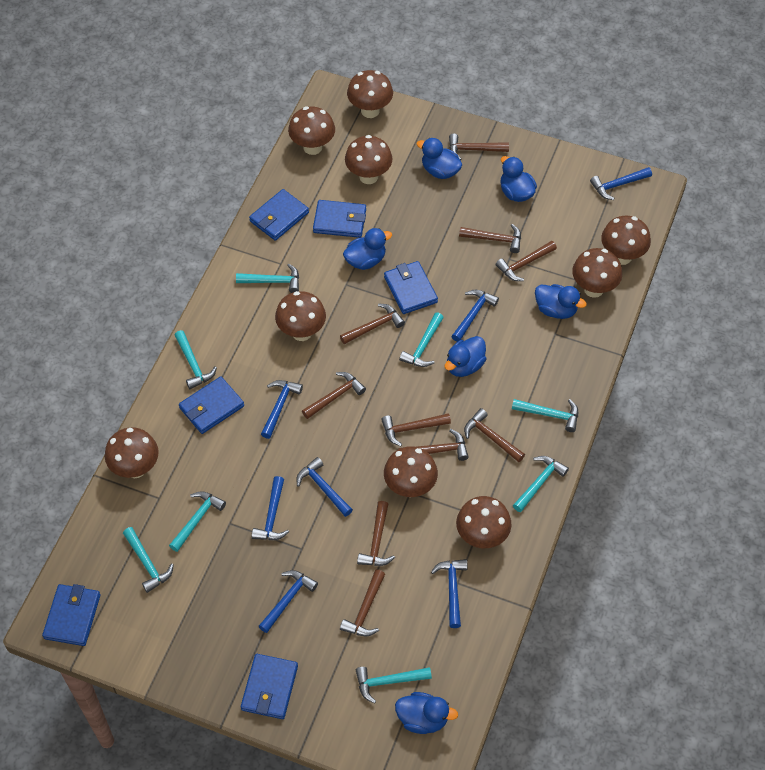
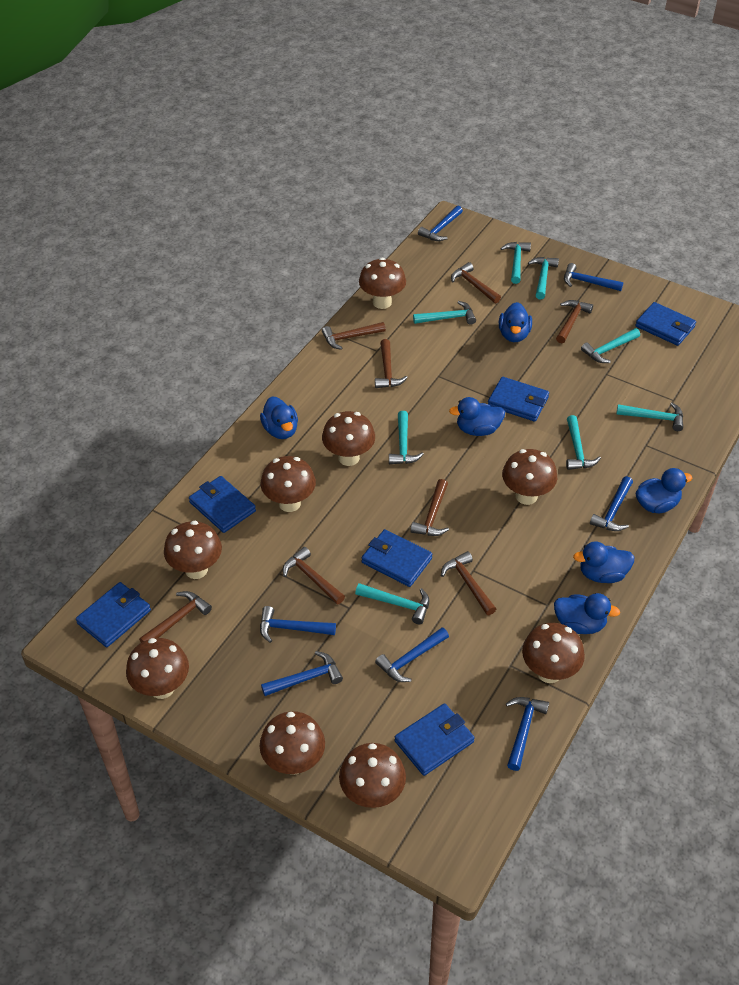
brown hammer: 10 -> 8

